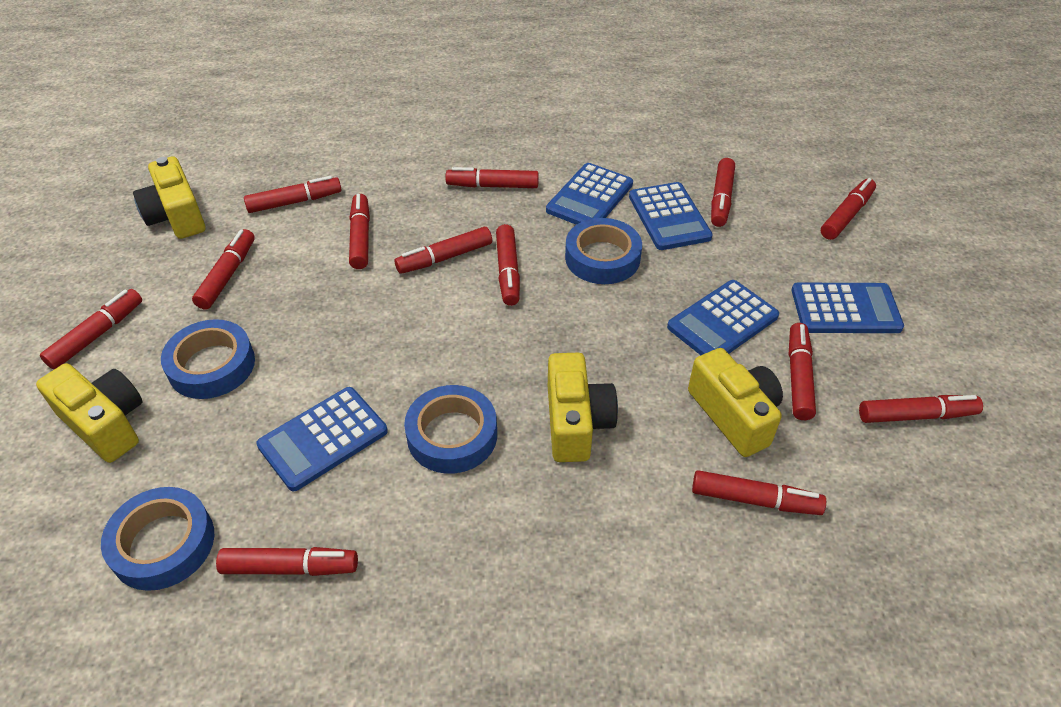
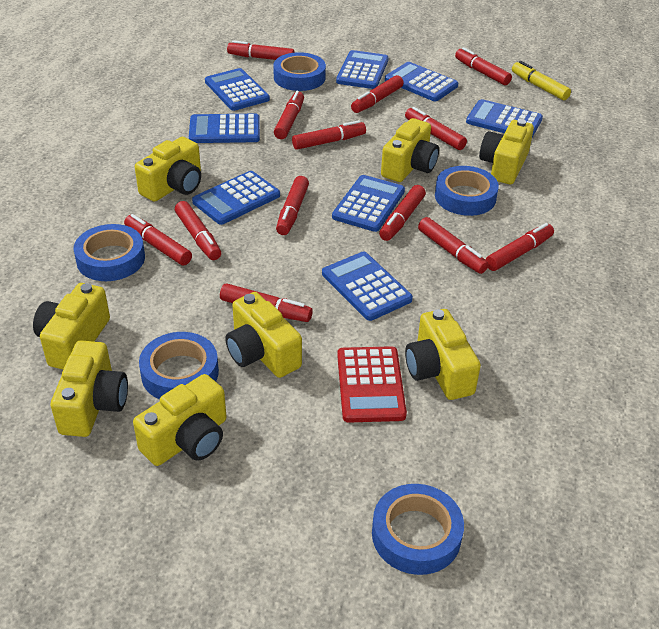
blue calculator: 5 -> 8
blue tape: 4 -> 5
red calculator: 0 -> 1
yellow camera: 4 -> 8
yellow marker: 0 -> 1

